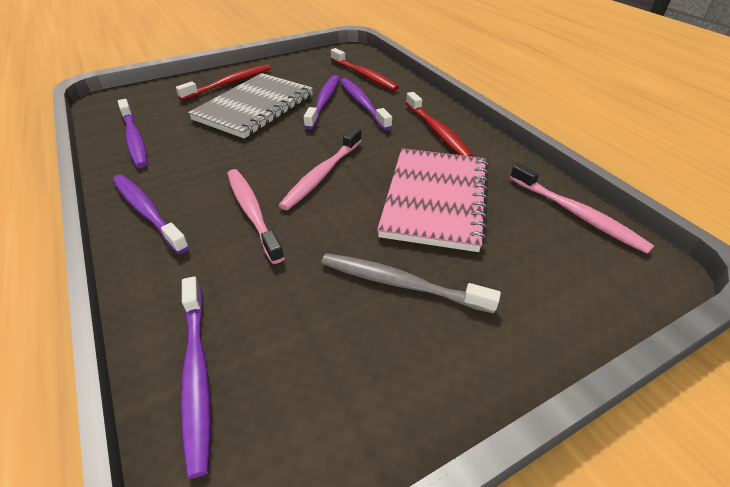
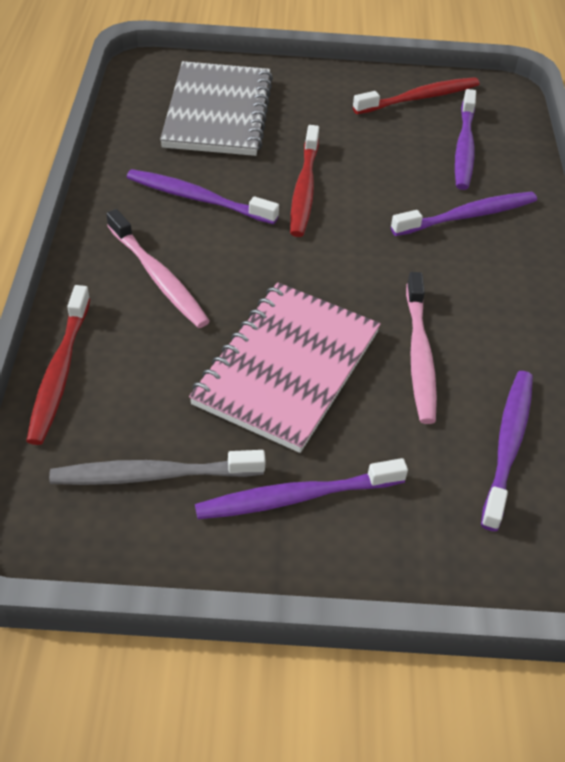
pink toothbrush: 3 -> 2

